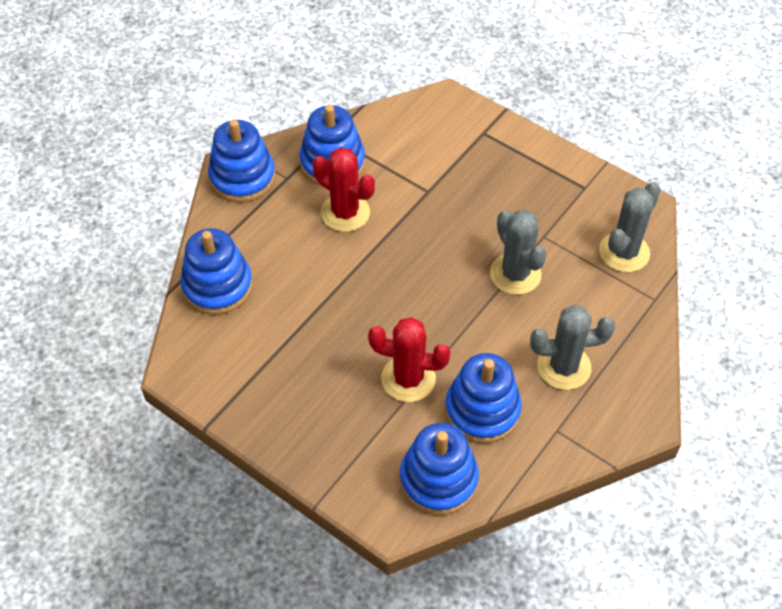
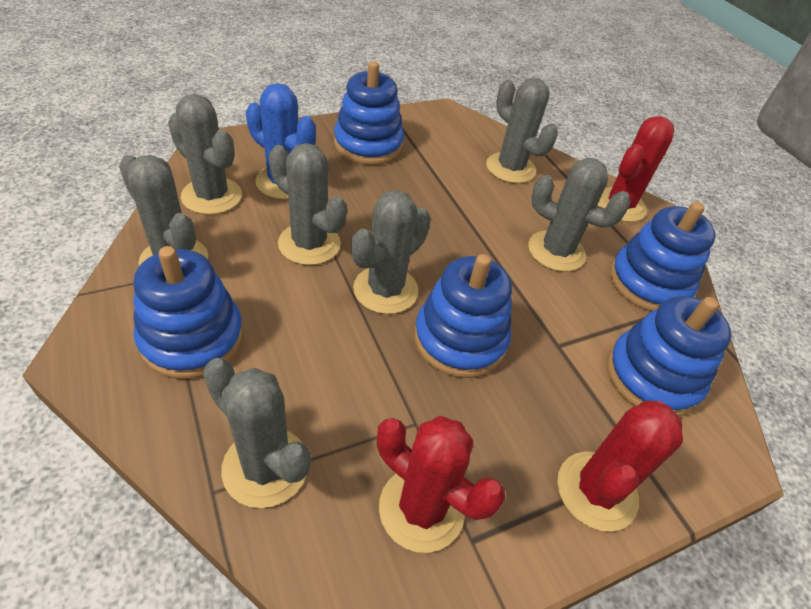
blue cactus: 0 -> 1
grey cactus: 3 -> 7
red cactus: 2 -> 3

